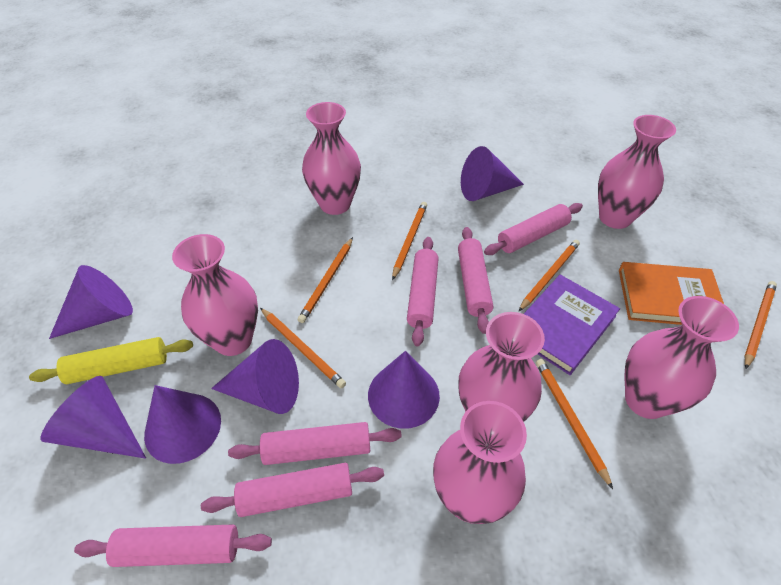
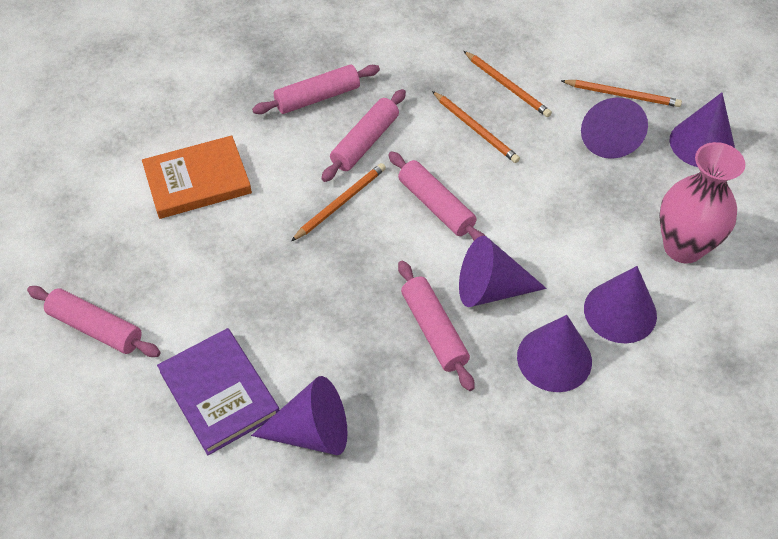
orange pencil: 6 -> 4
pink rolling pin: 6 -> 5
pink vase: 6 -> 1
yellow rolling pin: 1 -> 0

